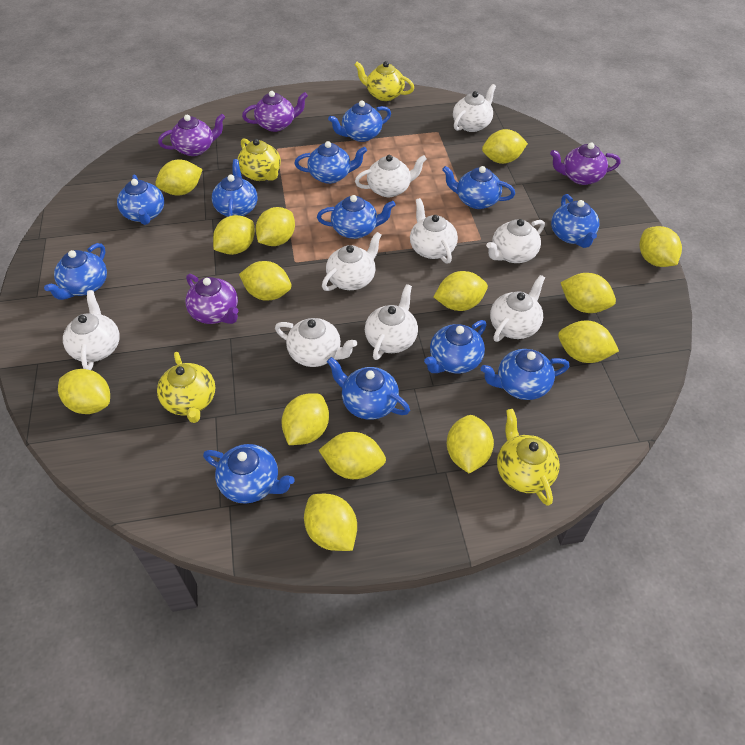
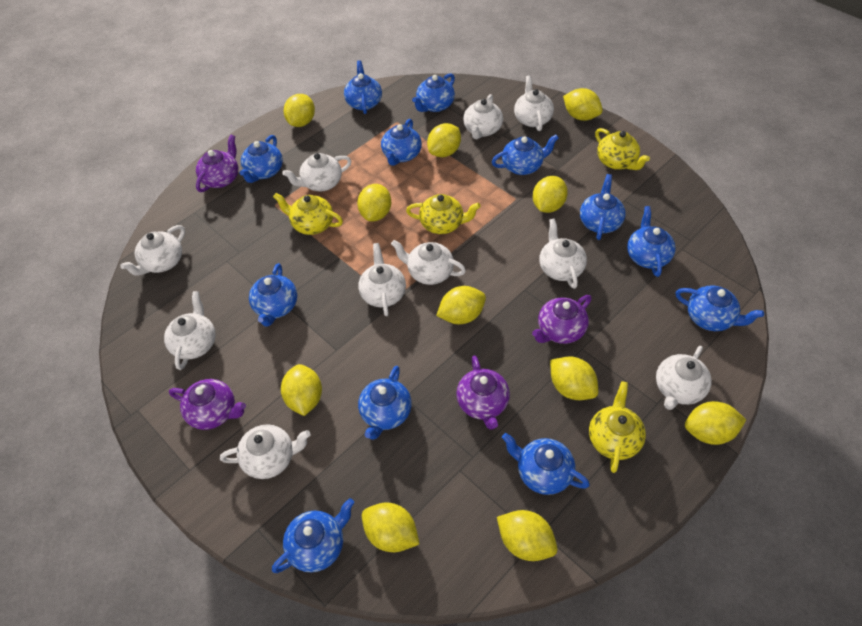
white teapot: 9 -> 10
yellow lemon: 14 -> 11

